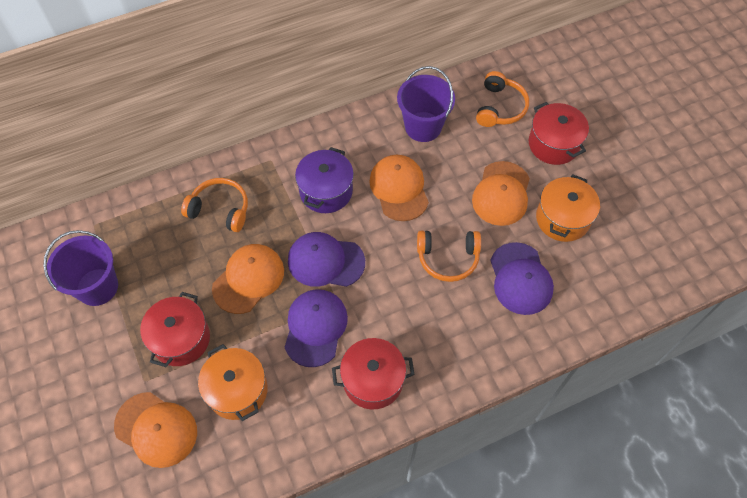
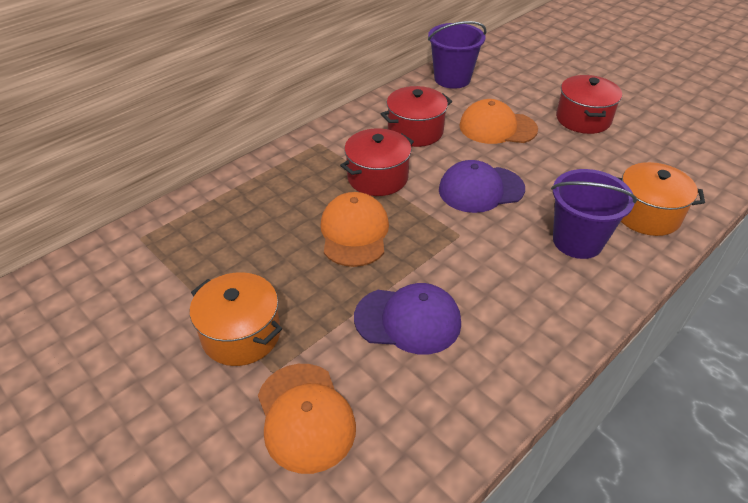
orange cap: 4 -> 3
orange headphones: 3 -> 0
purple cap: 3 -> 2
purple pot: 1 -> 0

